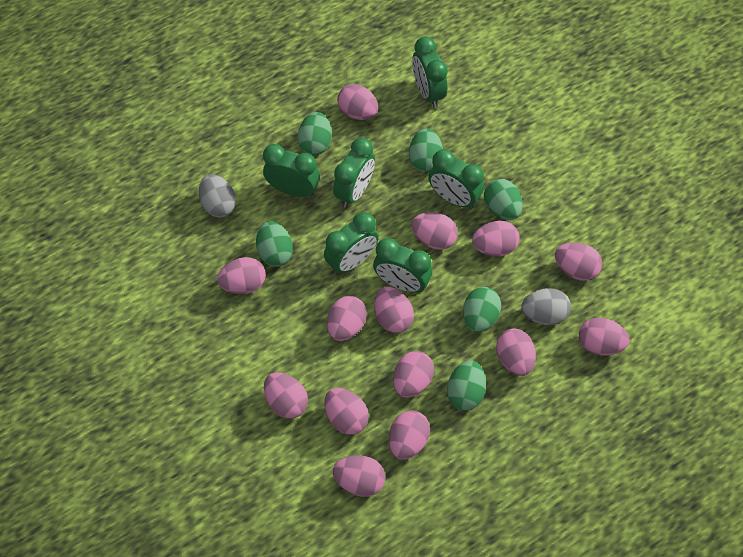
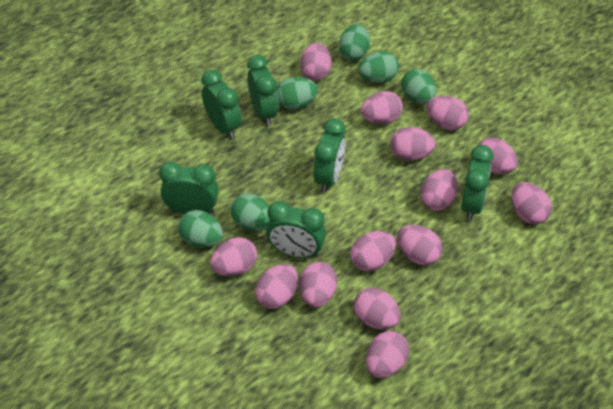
grey egg: 2 -> 0

